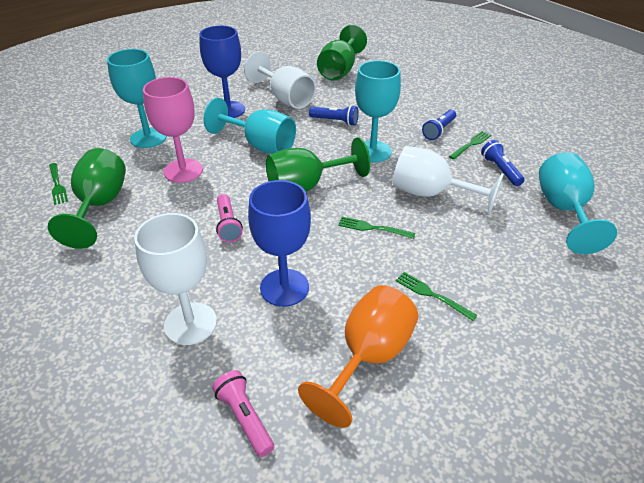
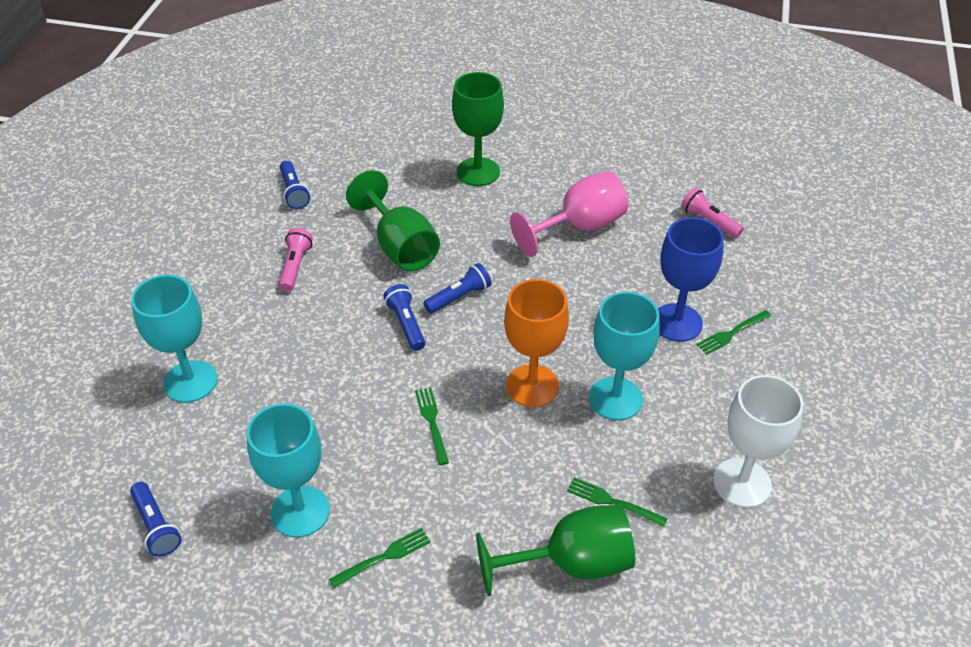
blue flashlight: 3 -> 4
blue goblet: 2 -> 1
turquoise goblet: 4 -> 3
white goblet: 3 -> 1

